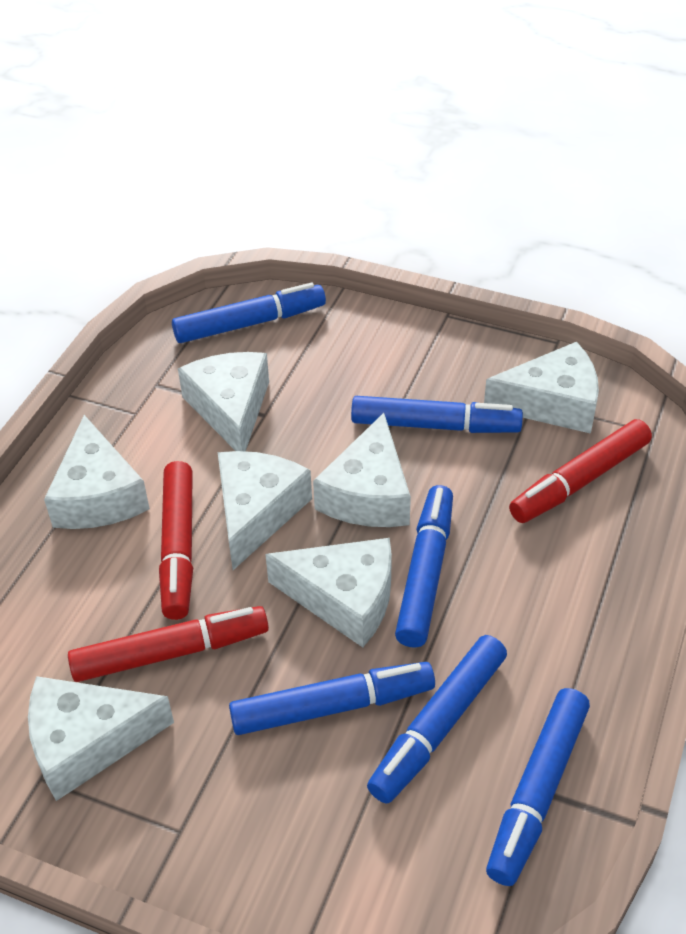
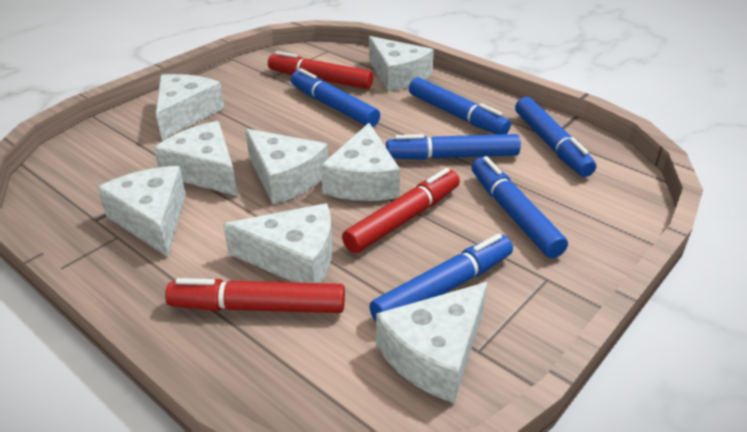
white cheese: 7 -> 8

